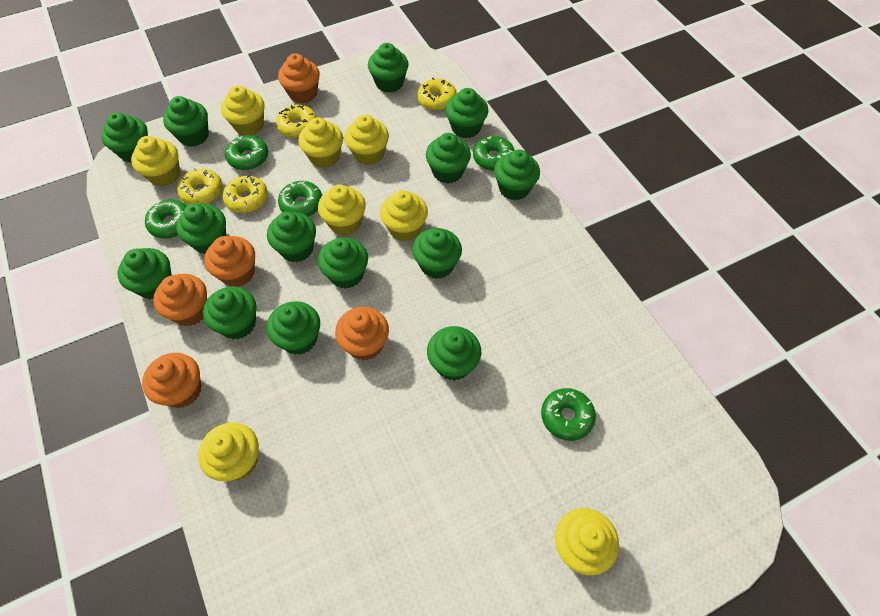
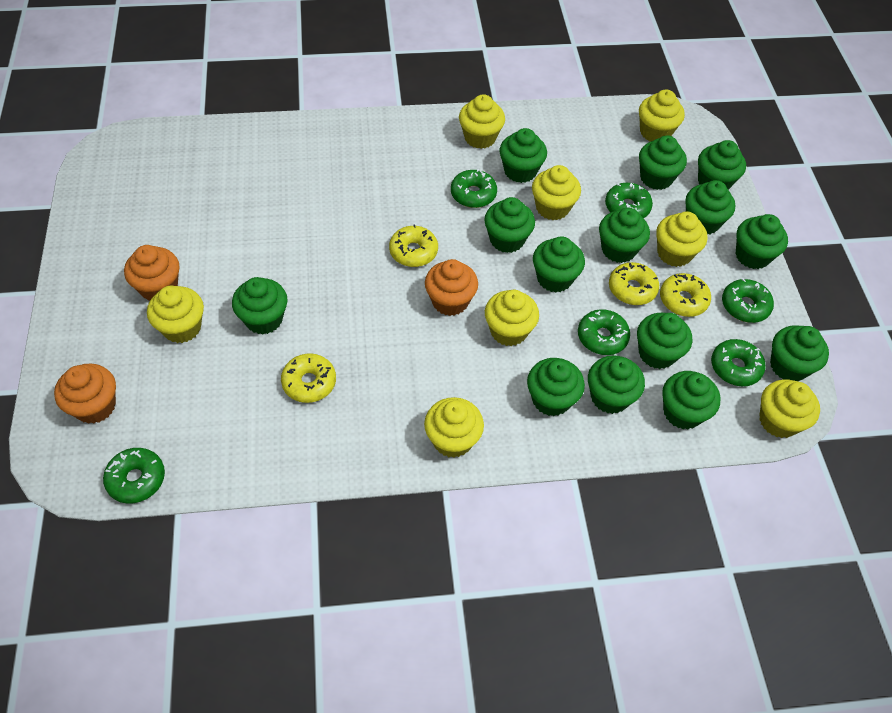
green donut: 5 -> 6
orange cupcake: 5 -> 3

